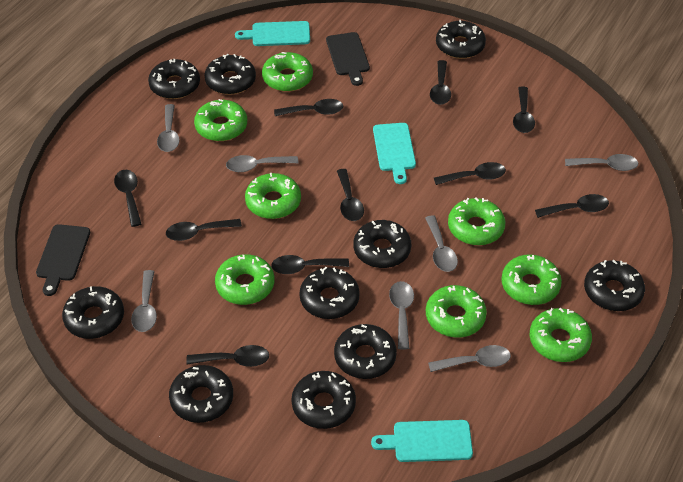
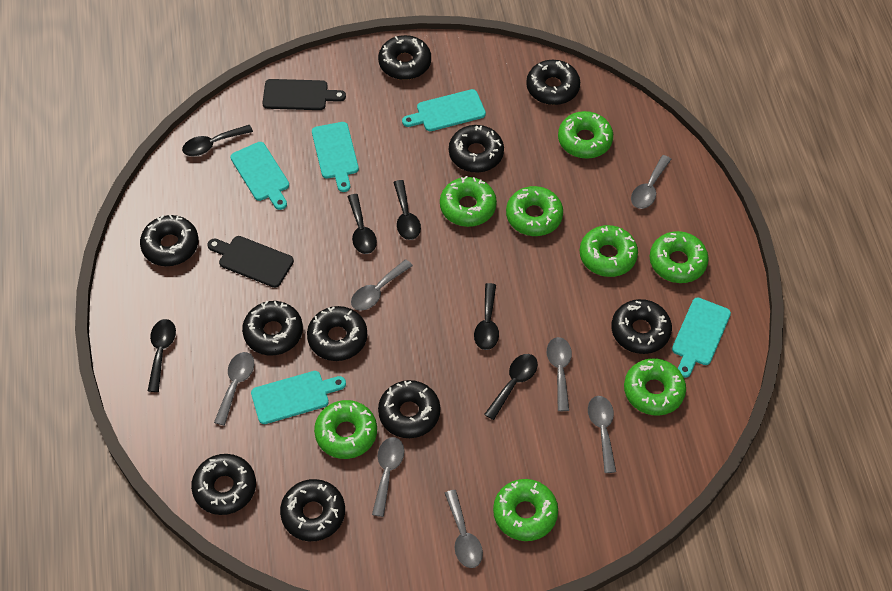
black spoon: 10 -> 6
turquoise cutting board: 3 -> 5

